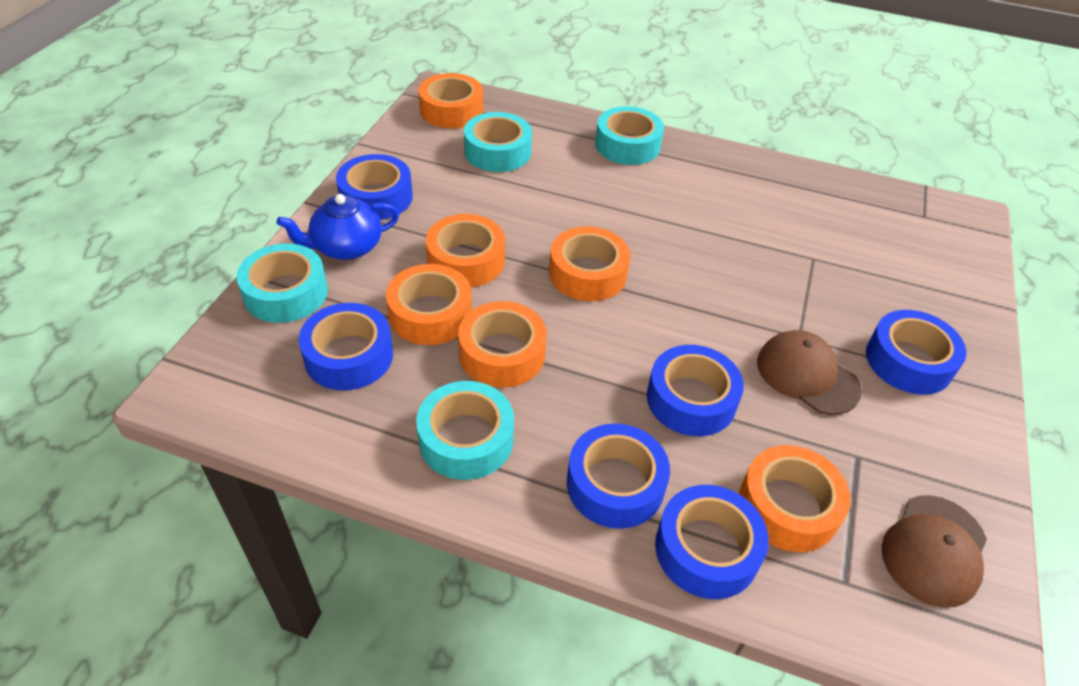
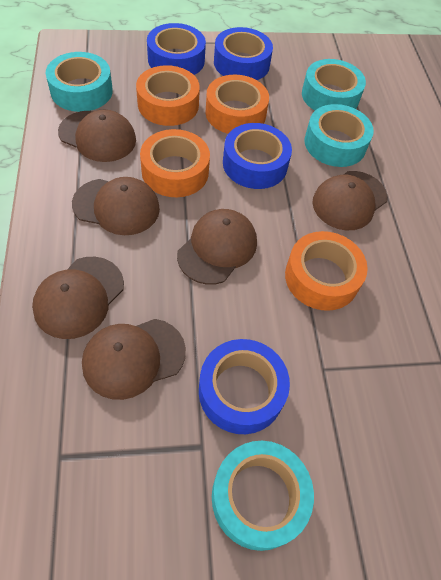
blue tape: 6 -> 4
blue teapot: 1 -> 0
brown cap: 2 -> 6
orange tape: 6 -> 4

